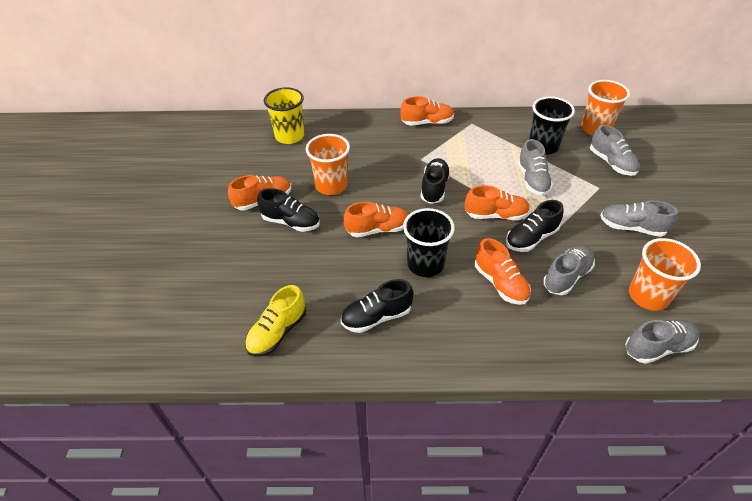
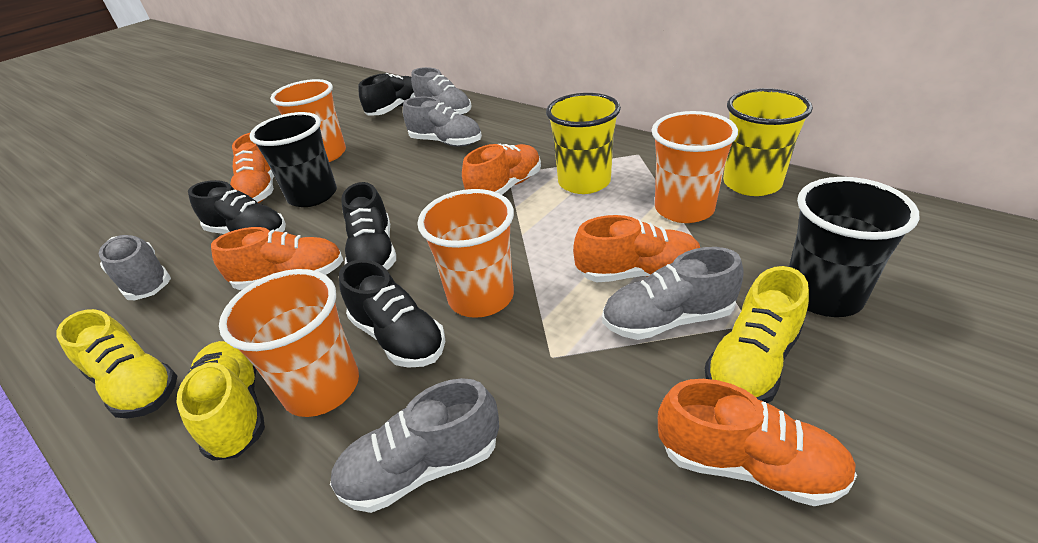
orange cup: 3 -> 4
yellow cup: 1 -> 2
yellow shoe: 1 -> 3

